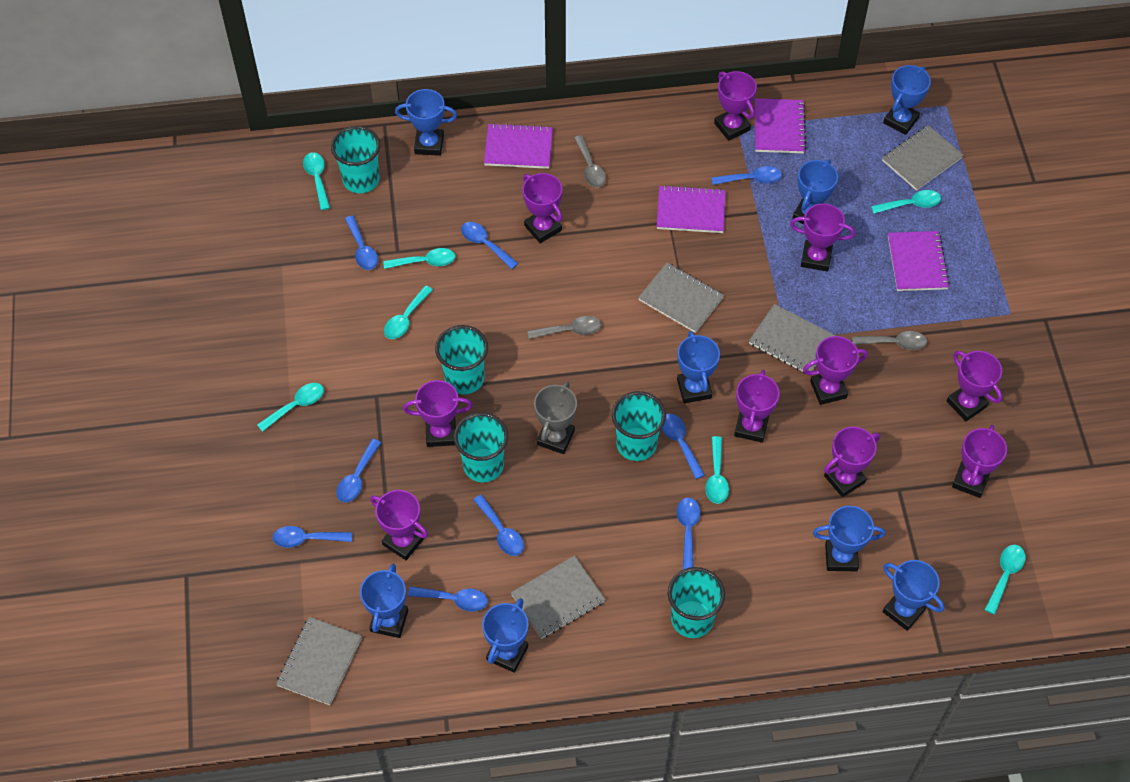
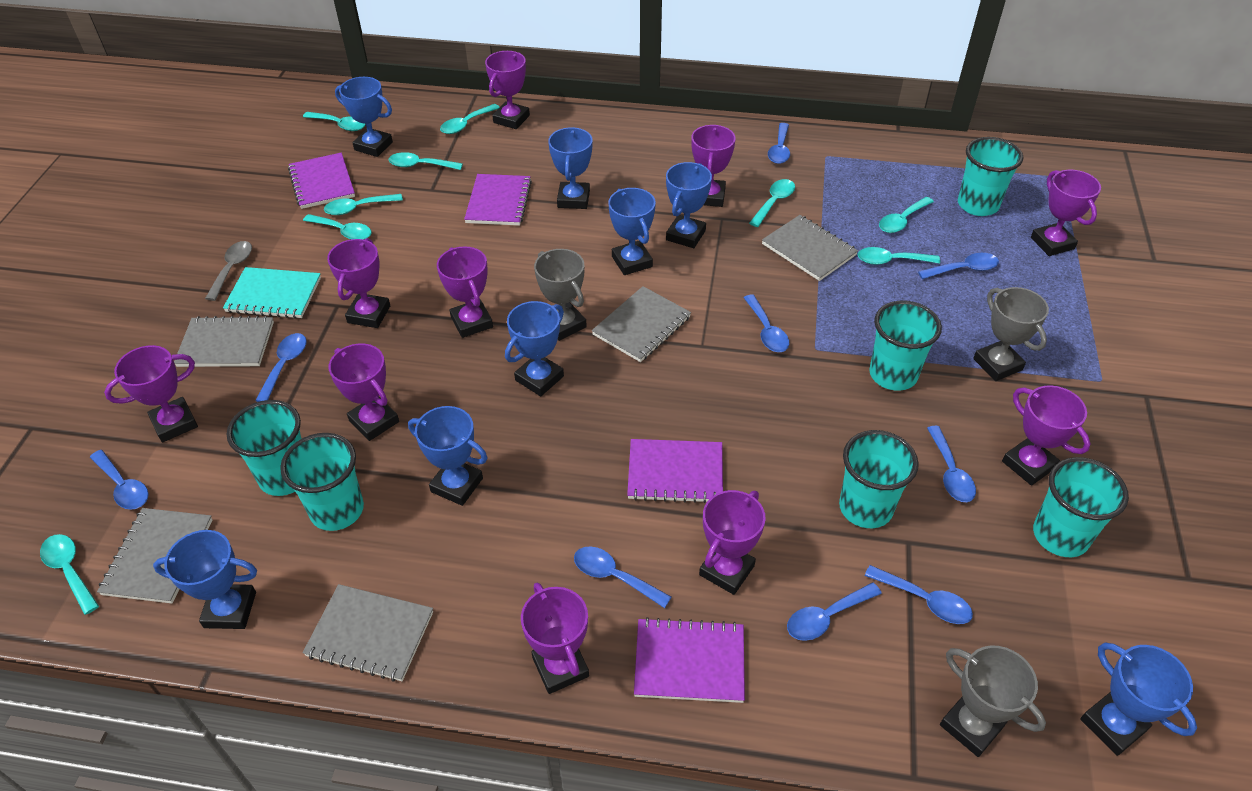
grey spoon: 3 -> 1
grey trophy: 1 -> 3
turquoise cup: 5 -> 6
turquoise notebook: 0 -> 1
turquoise spoon: 7 -> 9

